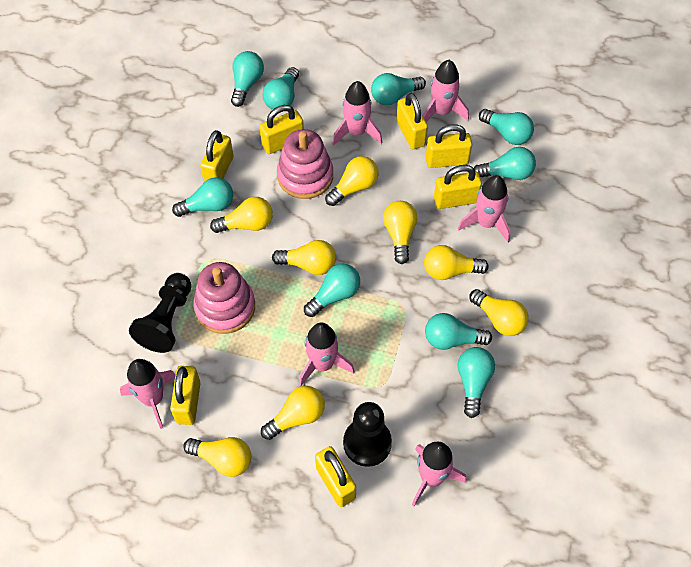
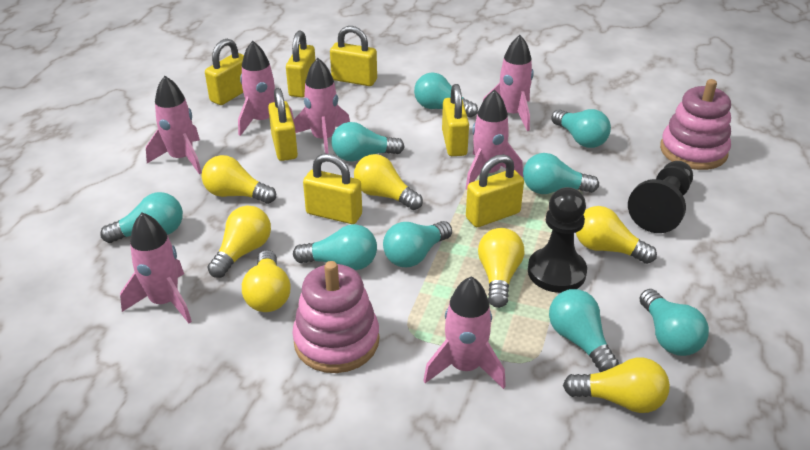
pink rocket: 6 -> 7
yellow light bulb: 8 -> 7

